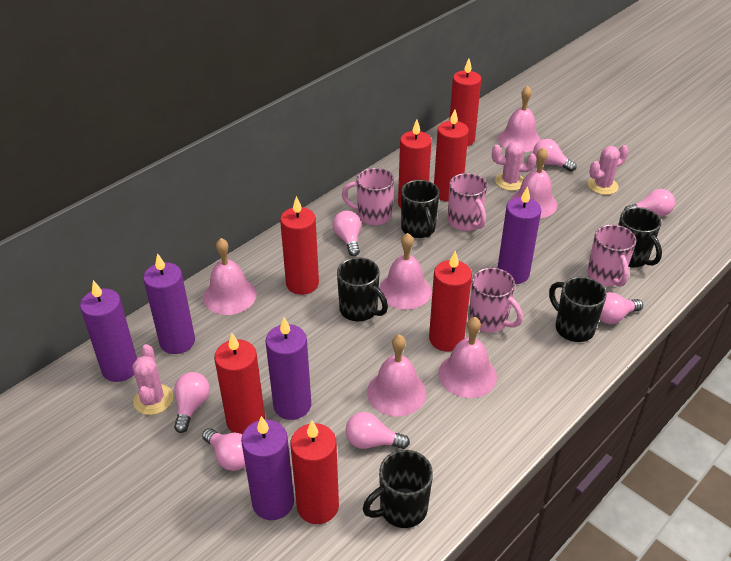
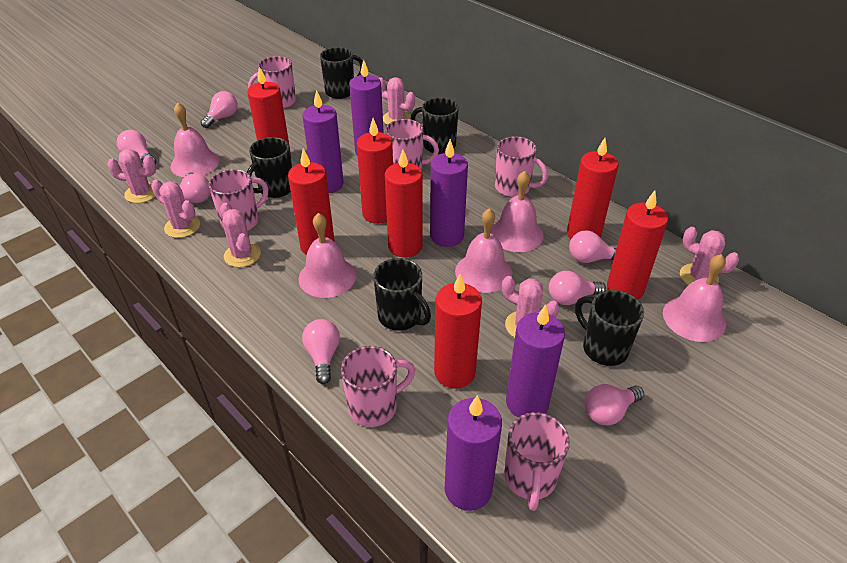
pink bell: 6 -> 5
pink cactus: 3 -> 6
pink mug: 4 -> 6

